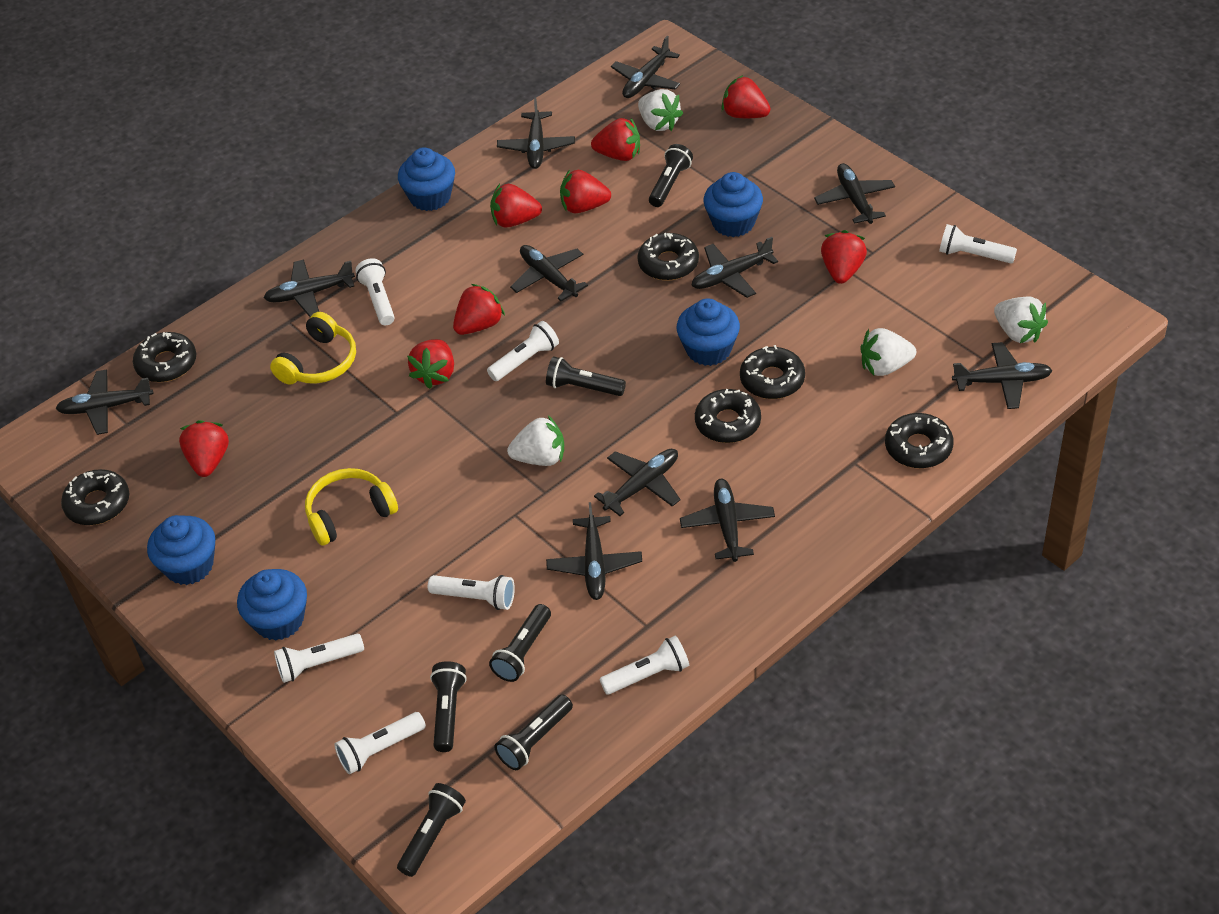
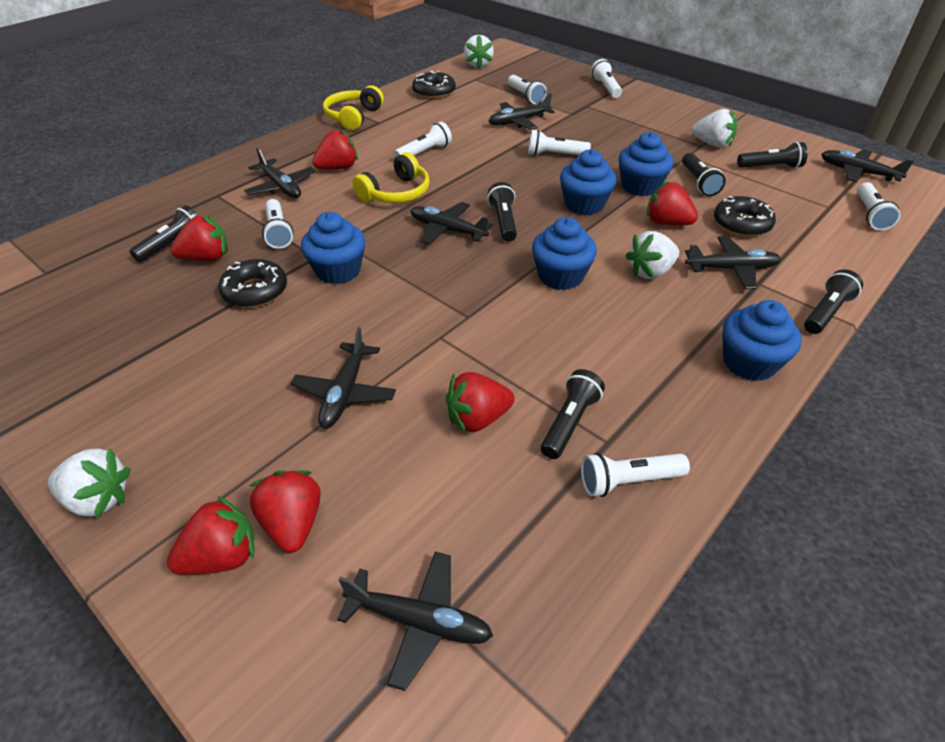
black donut: 6 -> 3
black plane: 11 -> 7
red strawberry: 8 -> 6

